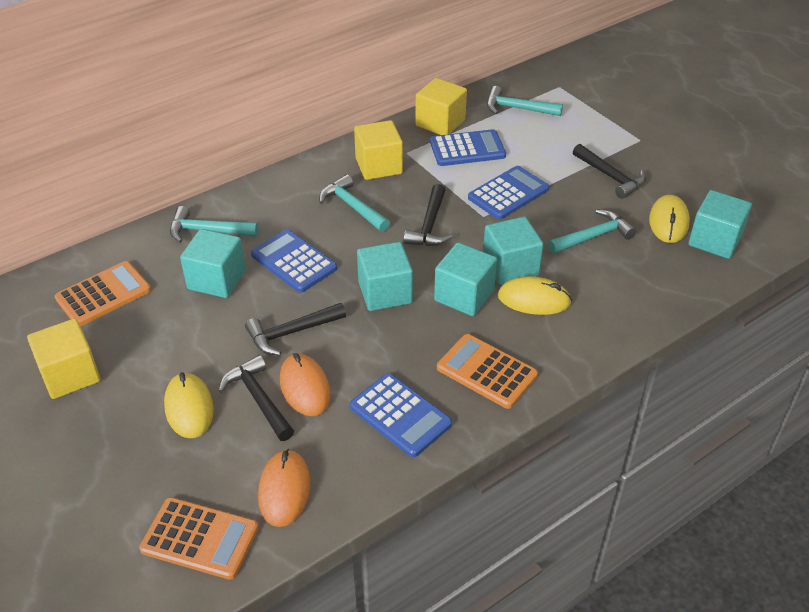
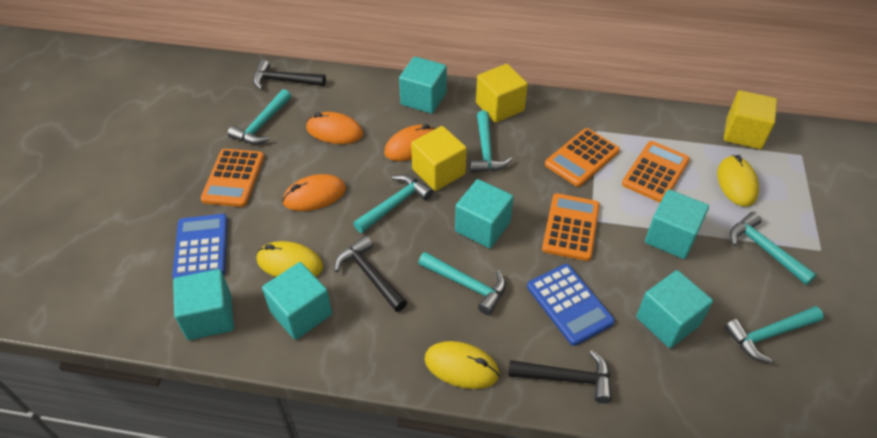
black hammer: 4 -> 3
blue calculator: 4 -> 2
orange calculator: 3 -> 4
orange mouse: 2 -> 3
turquoise cube: 5 -> 6
turquoise hammer: 4 -> 6

